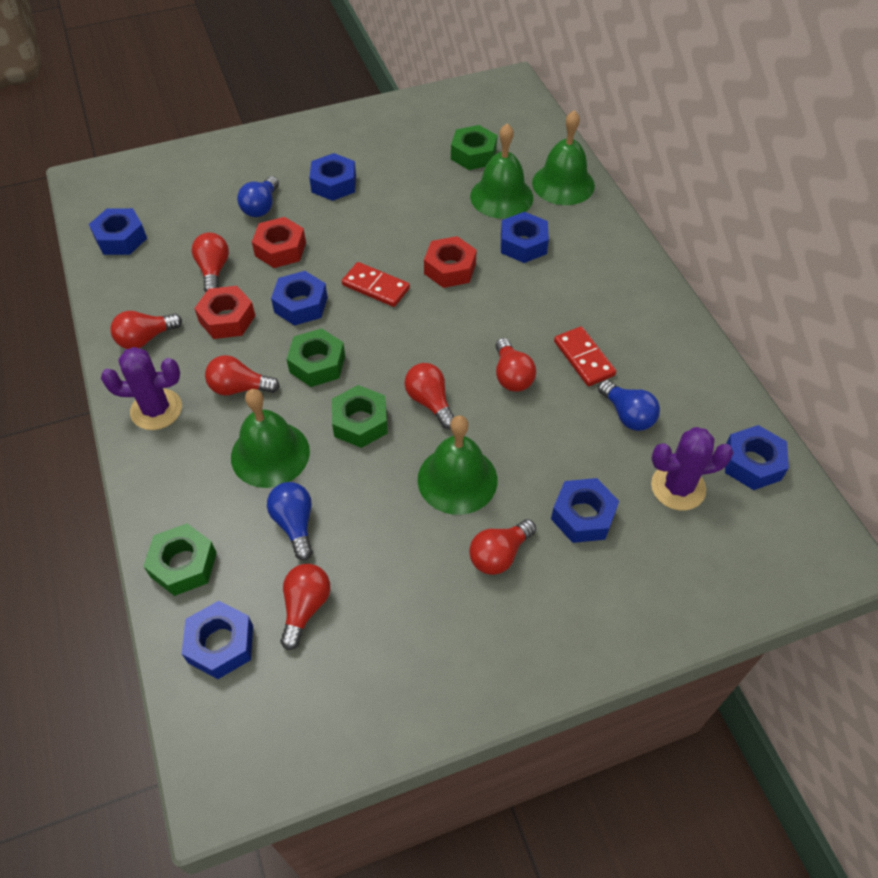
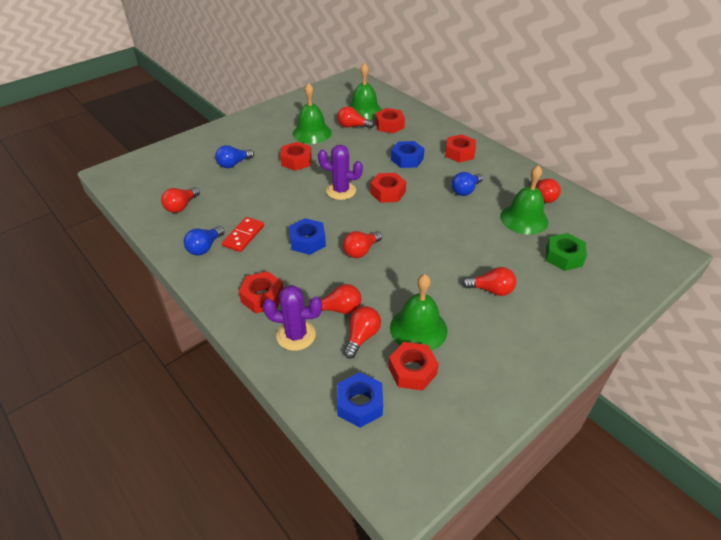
blue nut: 7 -> 3
green nut: 4 -> 1
red domino: 2 -> 1
red nut: 3 -> 6

